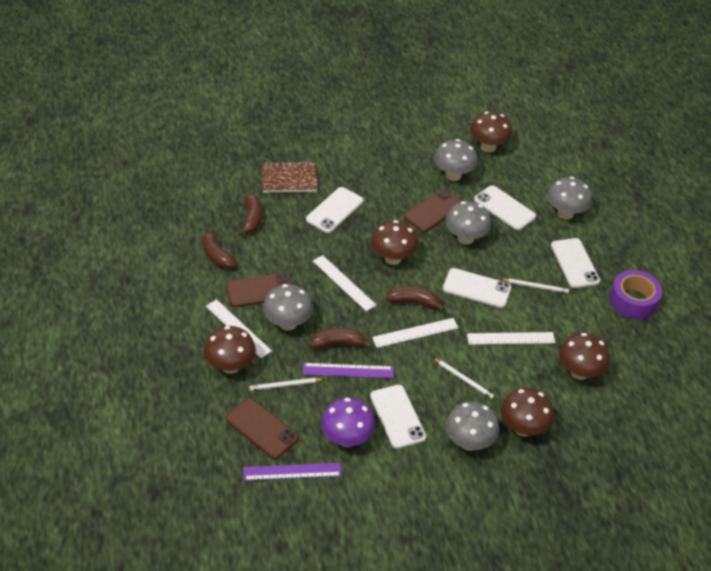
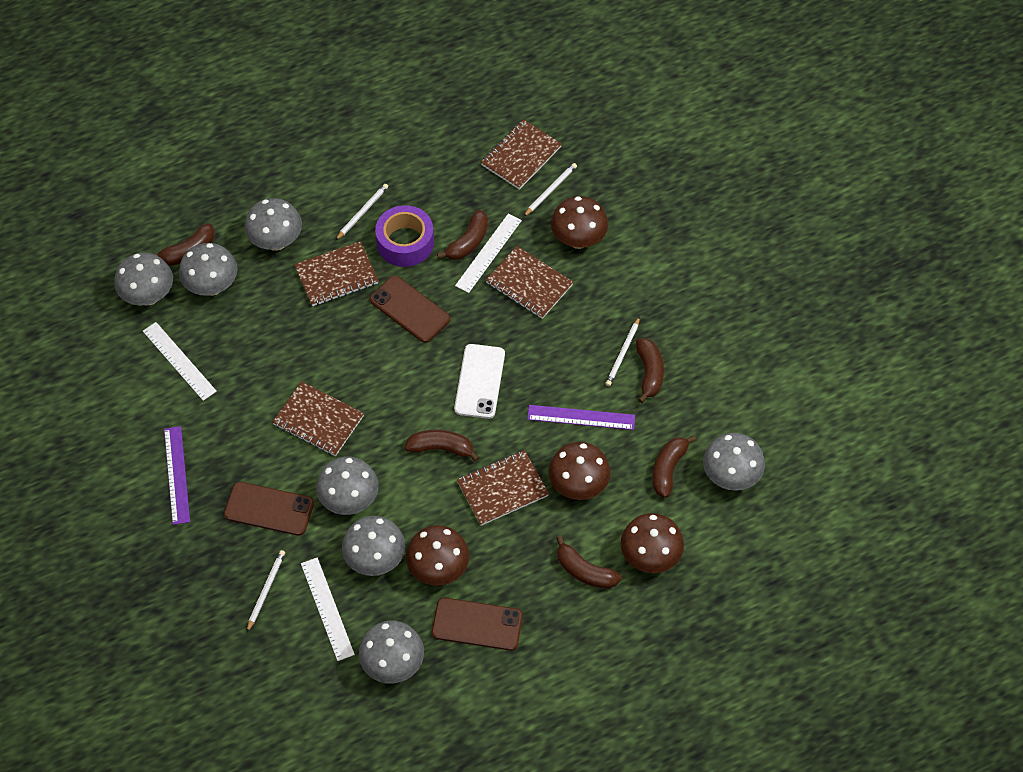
brown banana: 4 -> 6
brown mushroom: 5 -> 4
brown notebook: 1 -> 5
grey mushroom: 5 -> 7
purple mushroom: 1 -> 0
white pencil: 3 -> 4
white phone: 5 -> 1
white ruler: 4 -> 3

